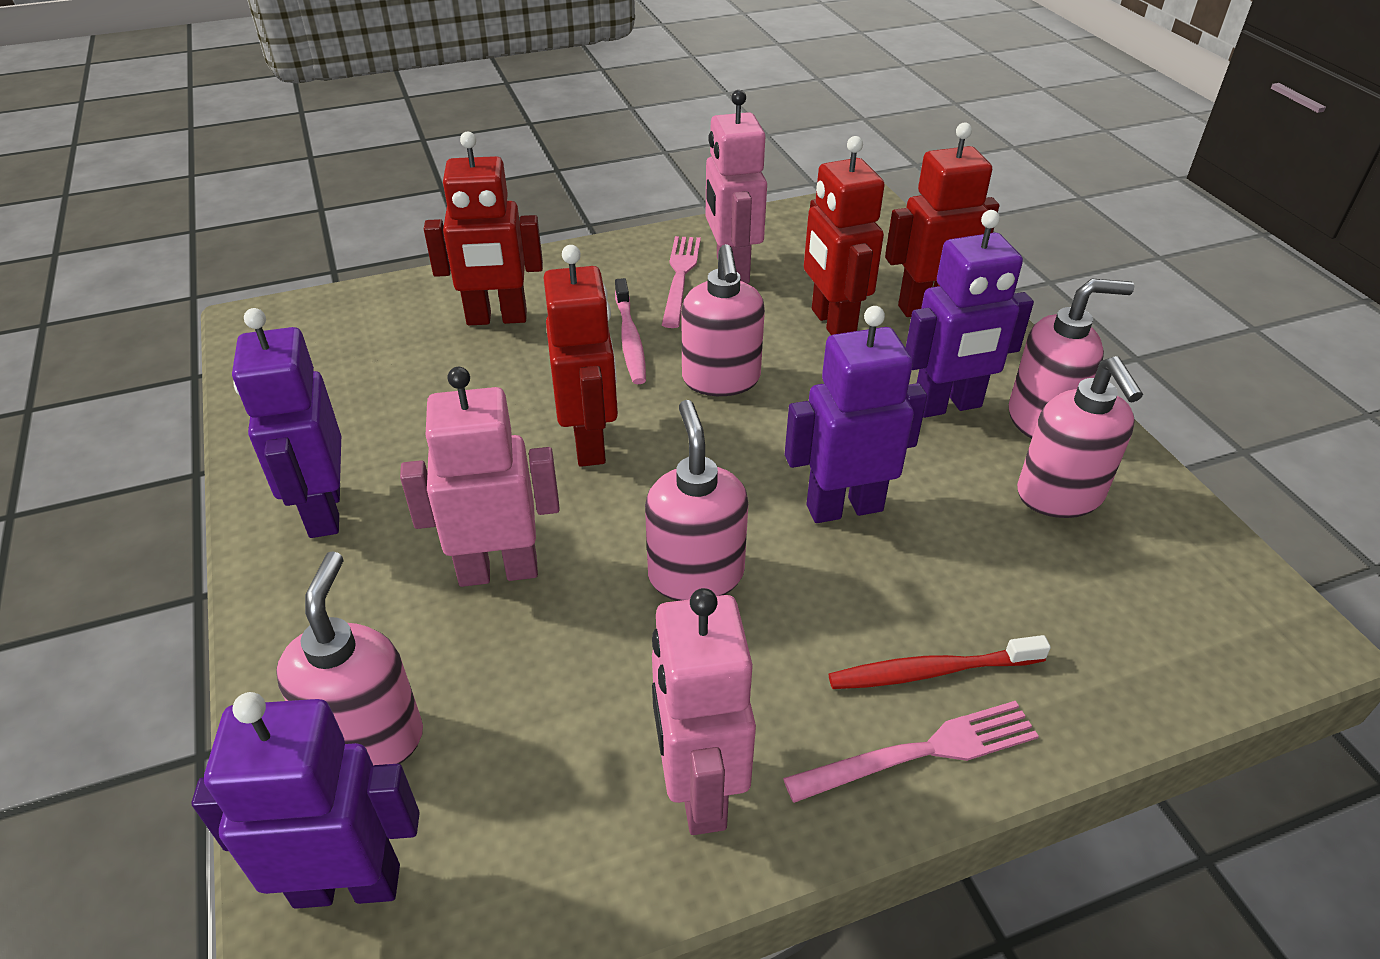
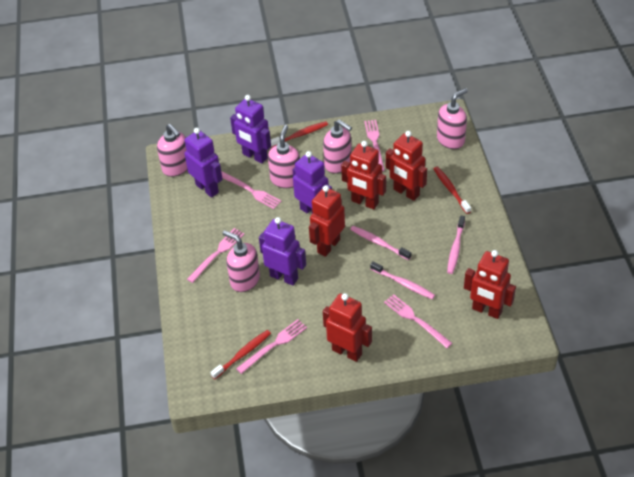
pink fork: 2 -> 5
pink robot: 3 -> 0
pink toothbrush: 1 -> 3
red robot: 4 -> 5
red toothbrush: 1 -> 3

